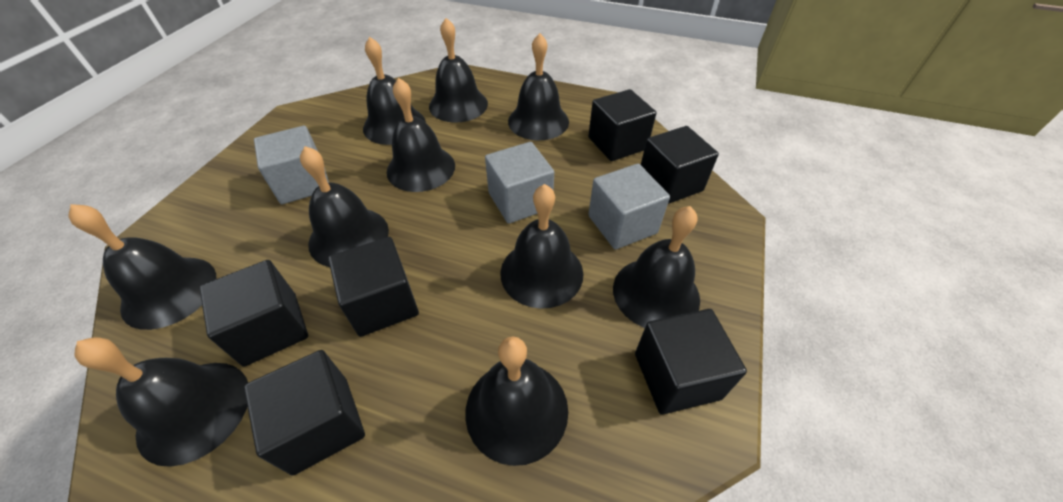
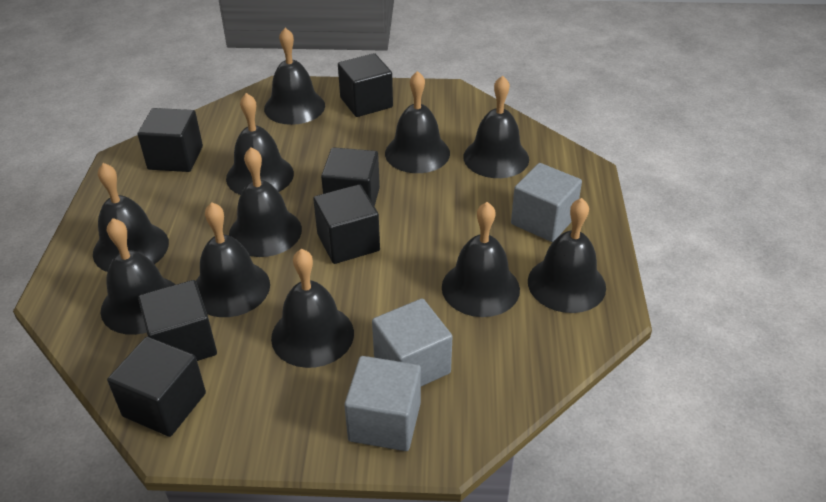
black bell: 10 -> 11

